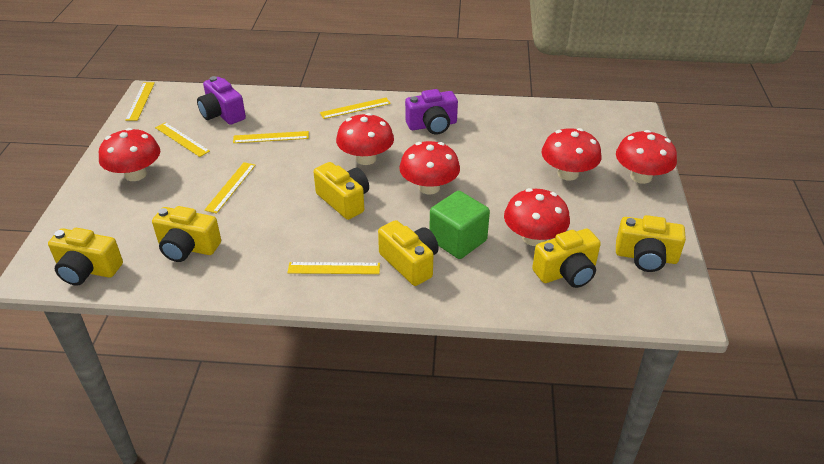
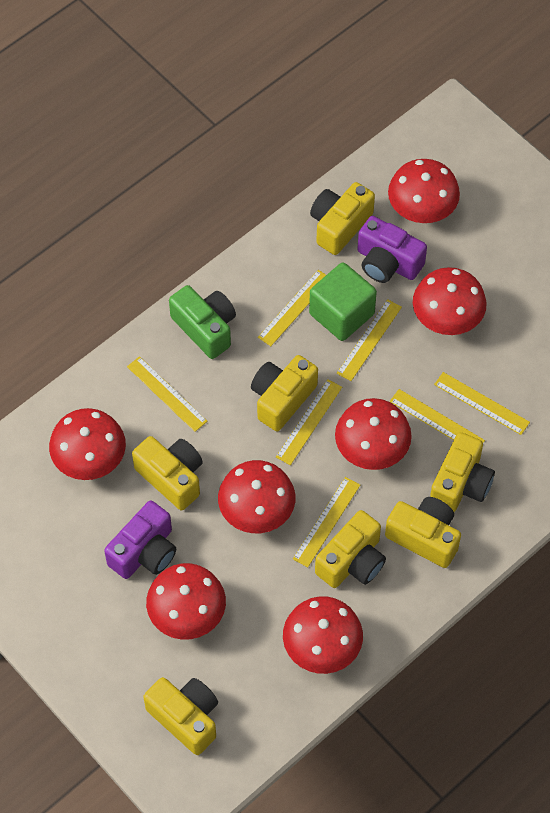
green camera: 0 -> 1
red mushroom: 6 -> 7
yellow camera: 6 -> 7
yellow ruler: 6 -> 7

